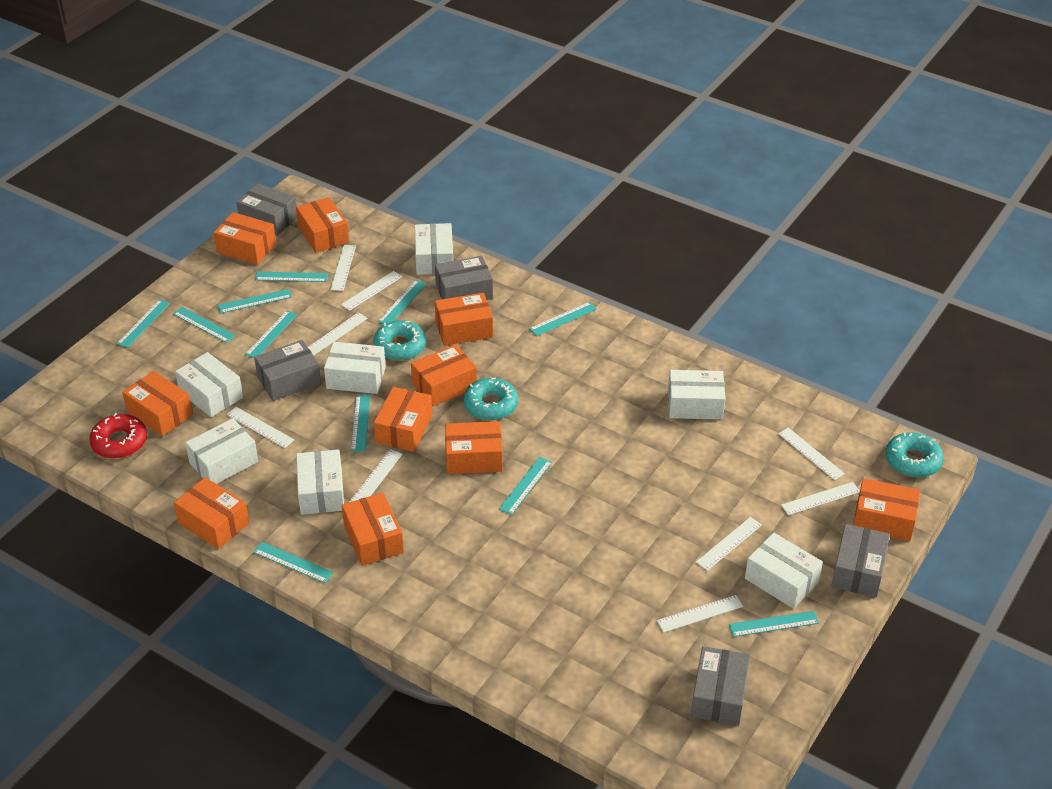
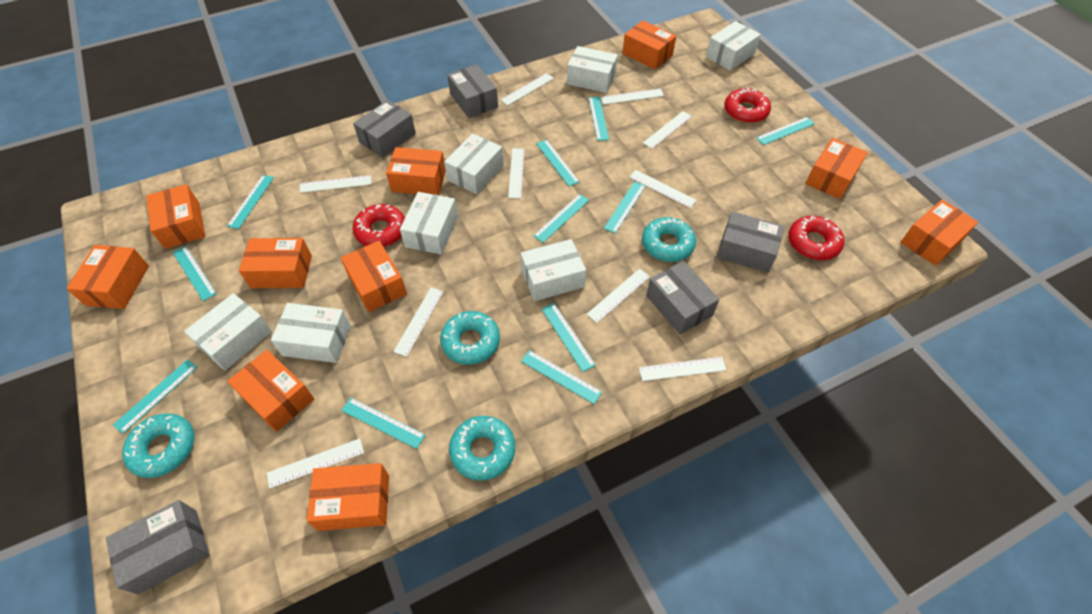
red donut: 1 -> 3
turquoise donut: 3 -> 4
white ruler: 9 -> 10

